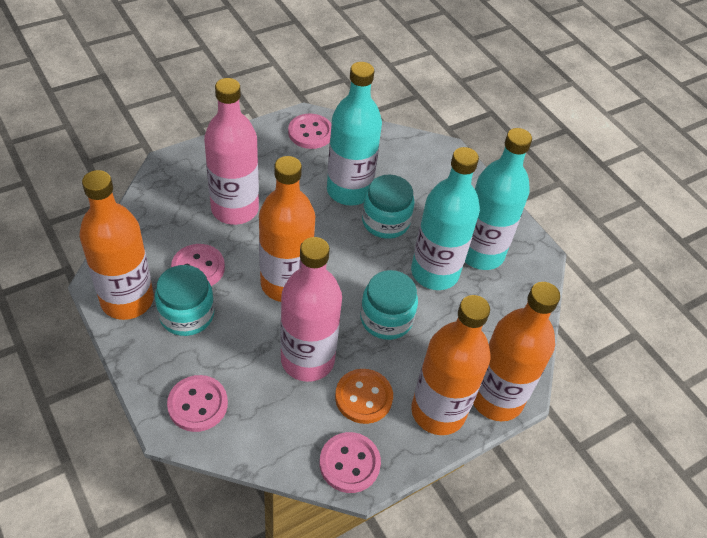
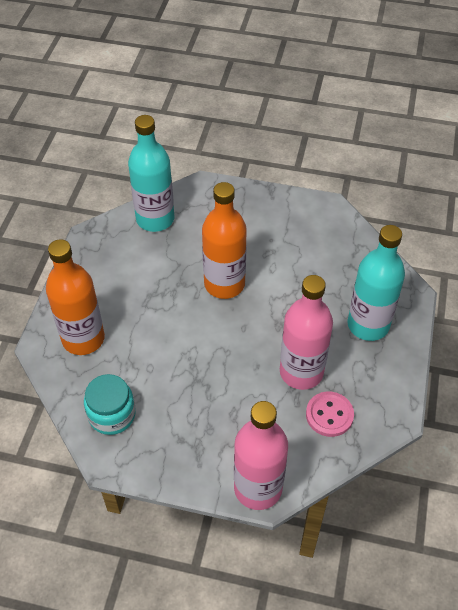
orange bottle: 4 -> 2
orange button: 1 -> 0
pink button: 4 -> 1
turquoise bottle: 3 -> 2
turquoise jar: 3 -> 1

